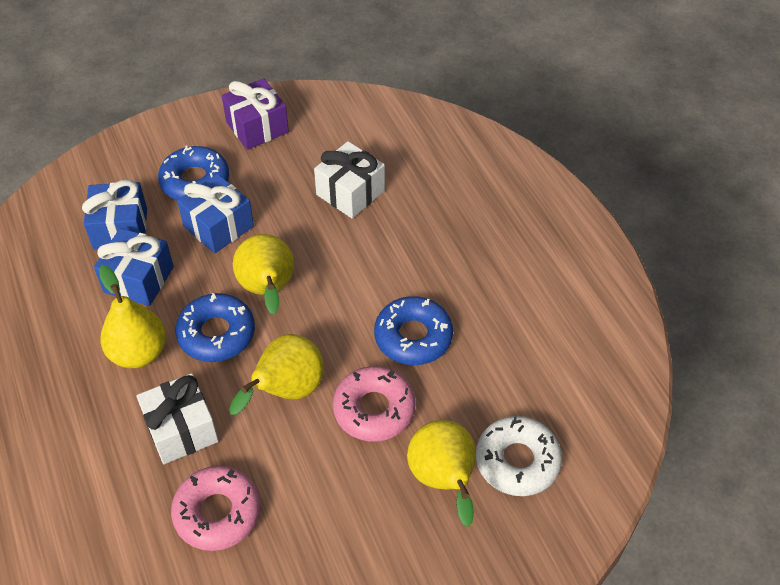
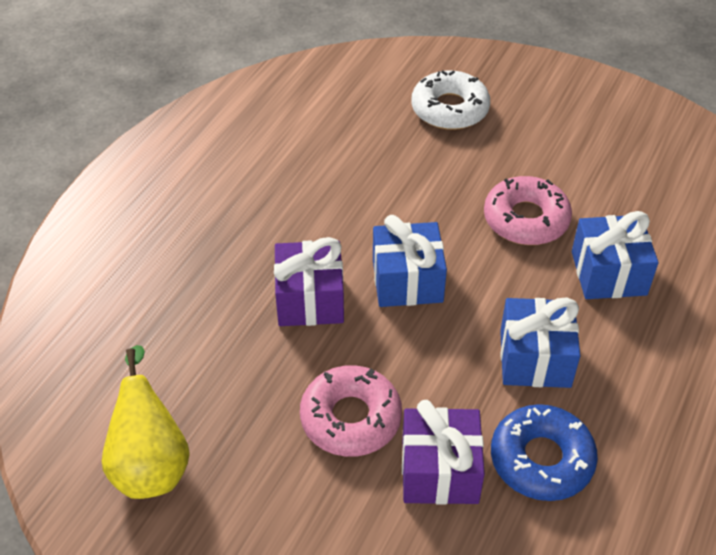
blue donut: 3 -> 1
purple gift: 1 -> 2
white gift: 2 -> 0
yellow pear: 4 -> 1

